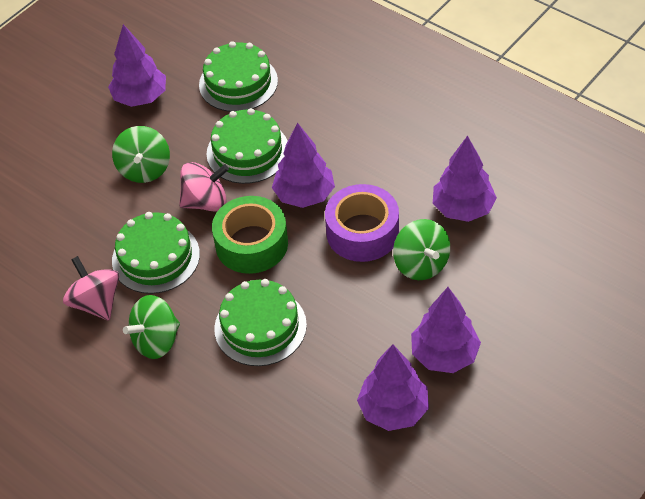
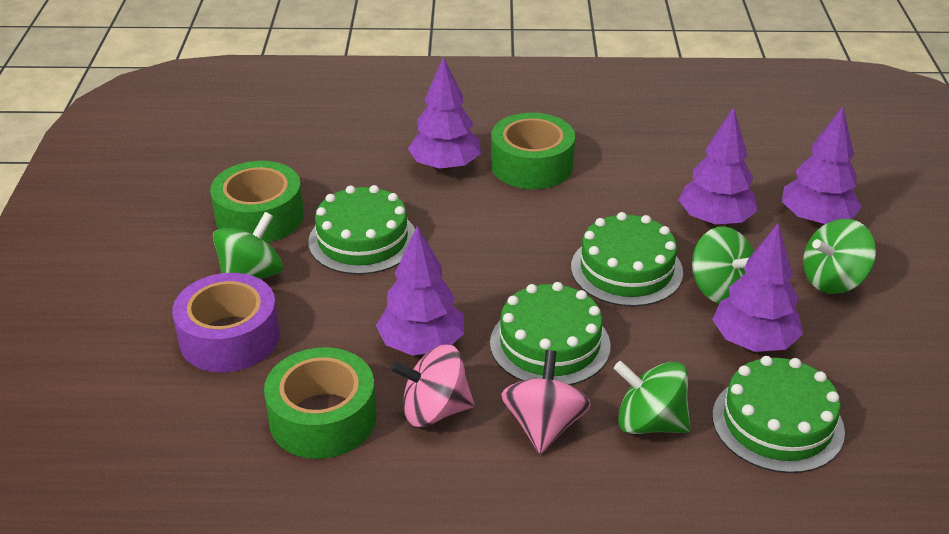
green spinning top: 3 -> 4
green tape: 1 -> 3

